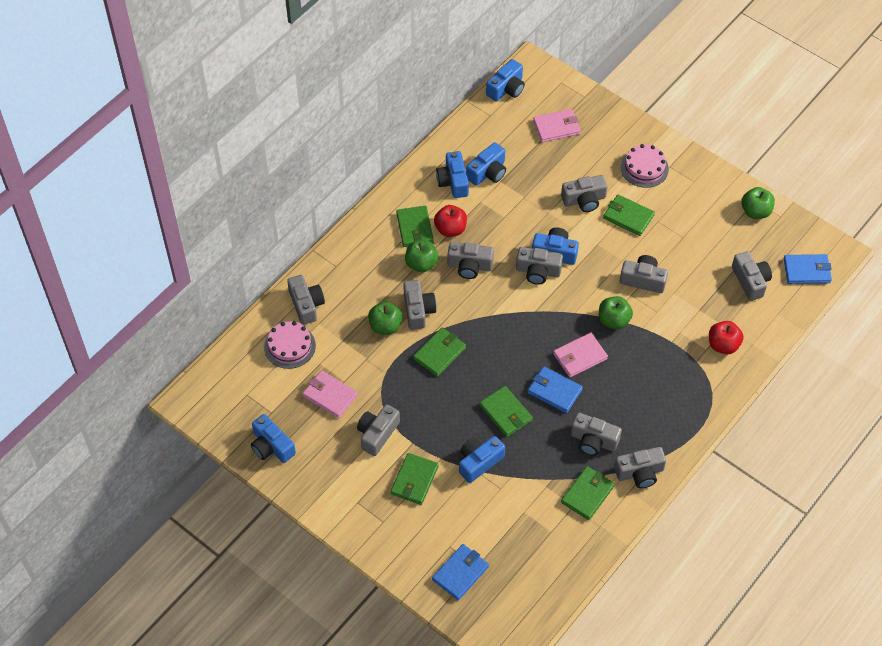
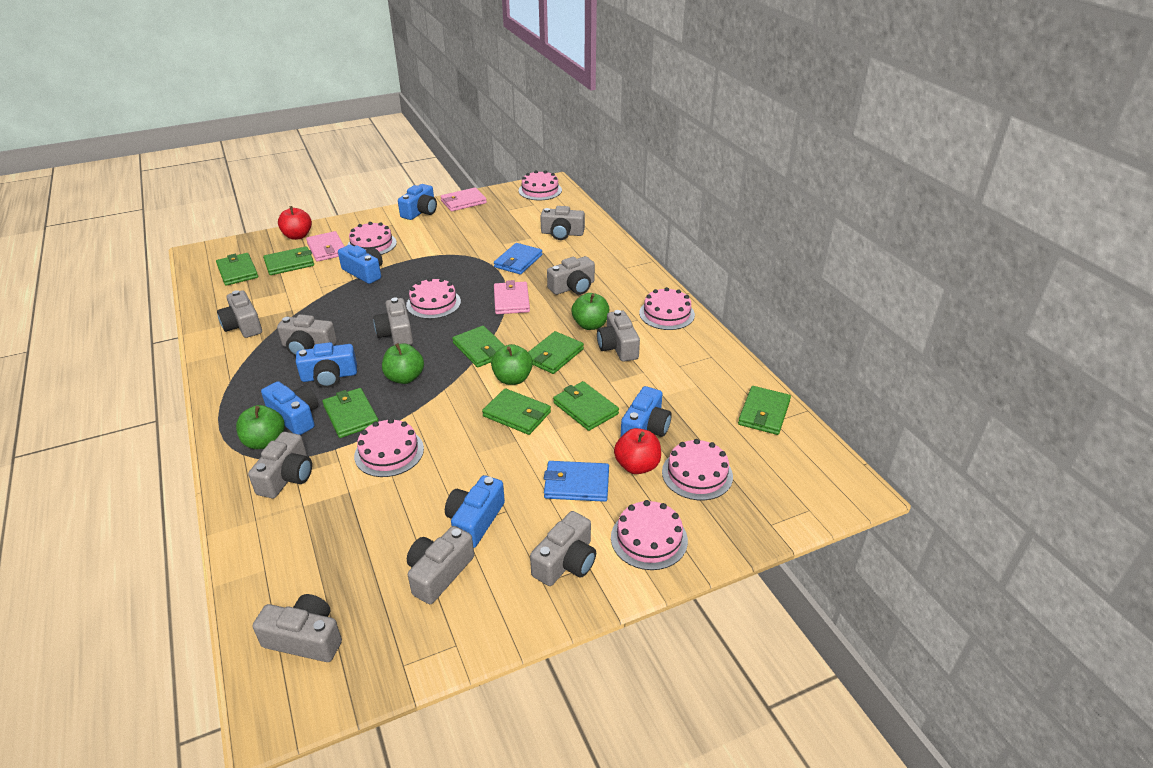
blue wallet: 3 -> 2
green wallet: 6 -> 8
pink cake: 2 -> 7

